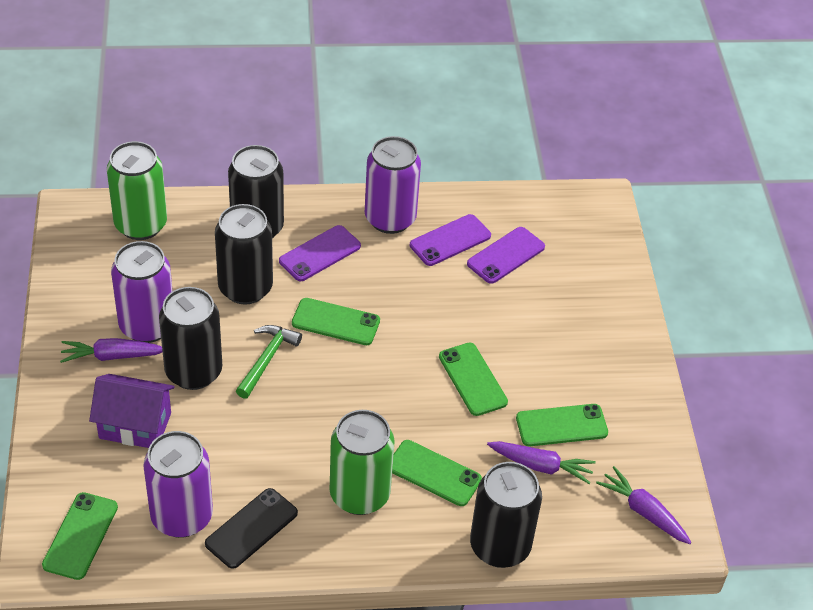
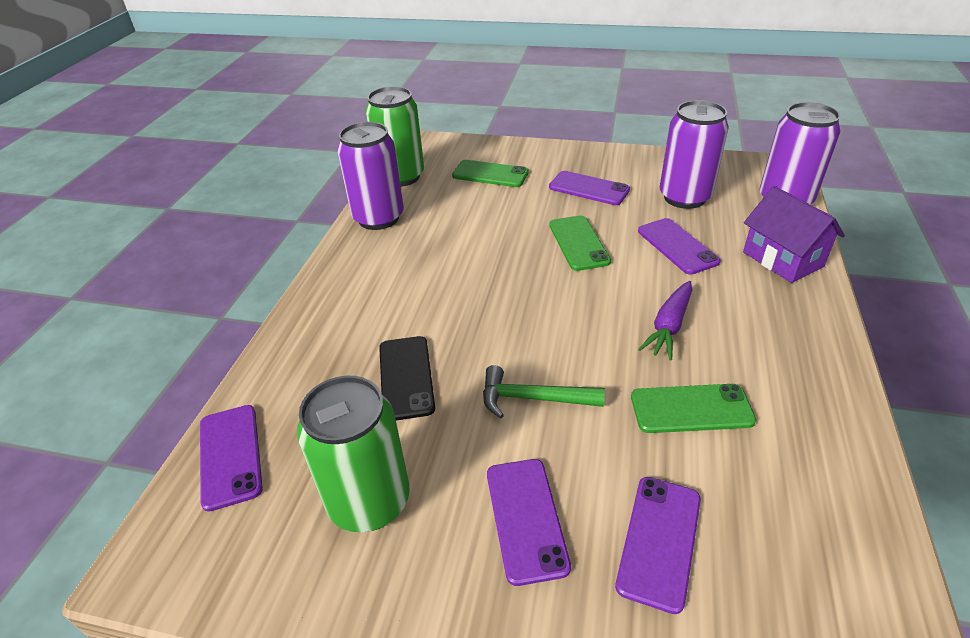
black can: 4 -> 0
green phone: 5 -> 3
purple carrot: 3 -> 1
purple phone: 3 -> 5

